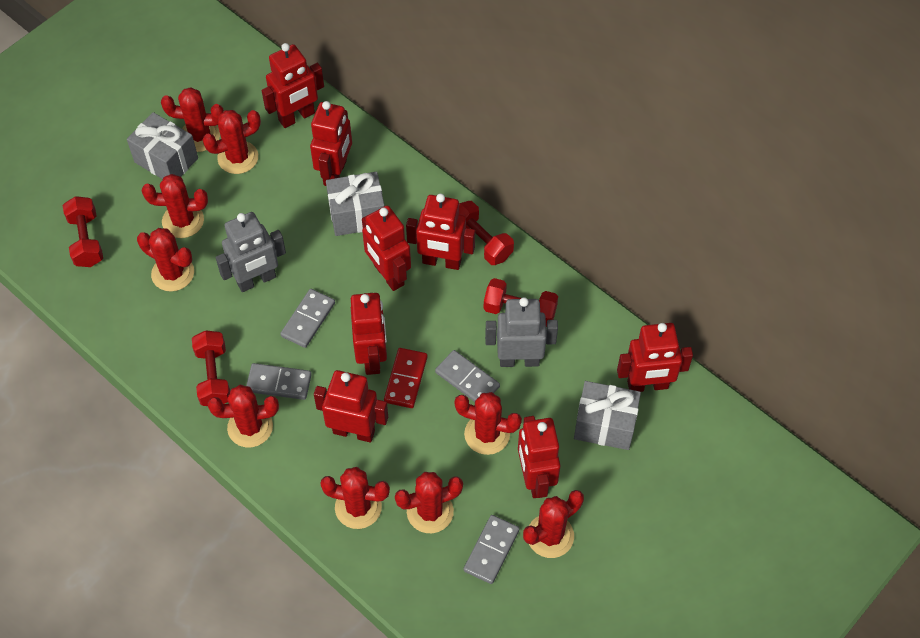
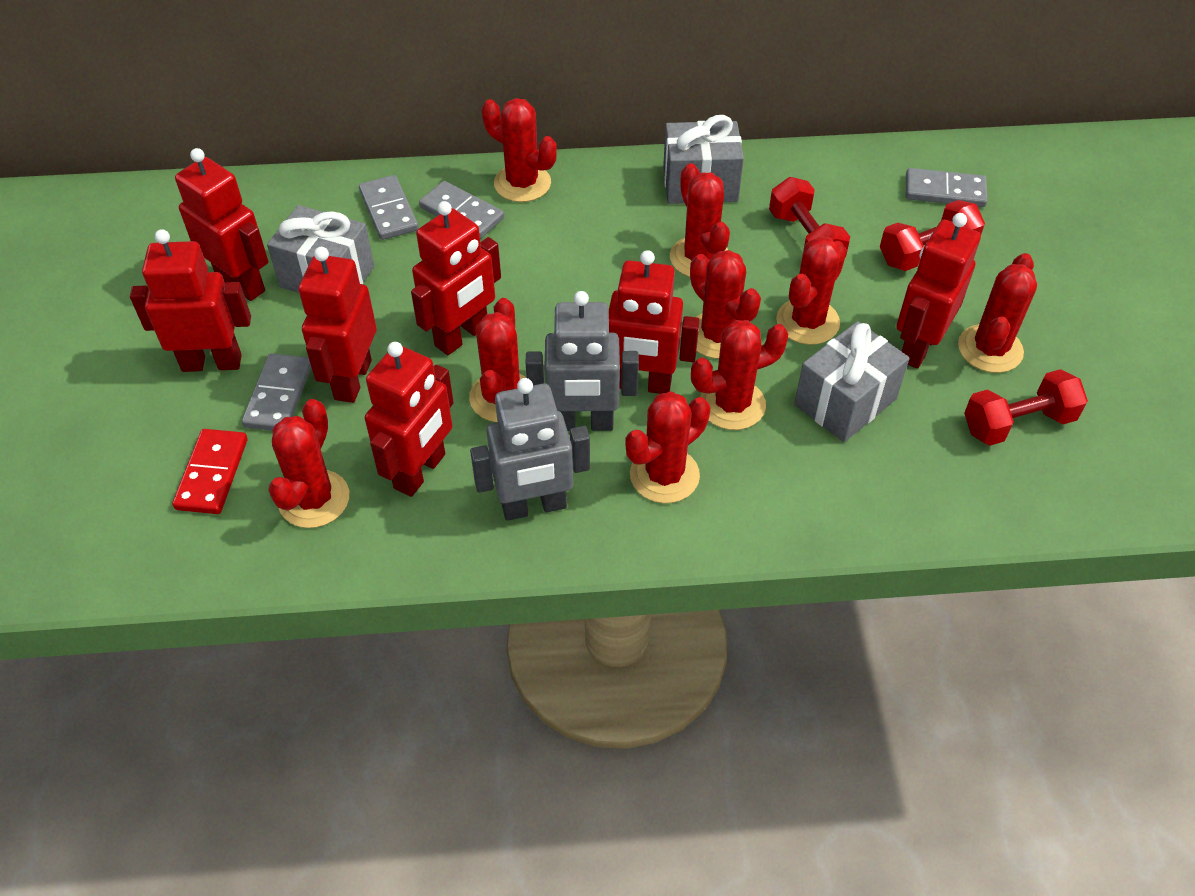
red dumbbell: 4 -> 3
red robot: 8 -> 7

